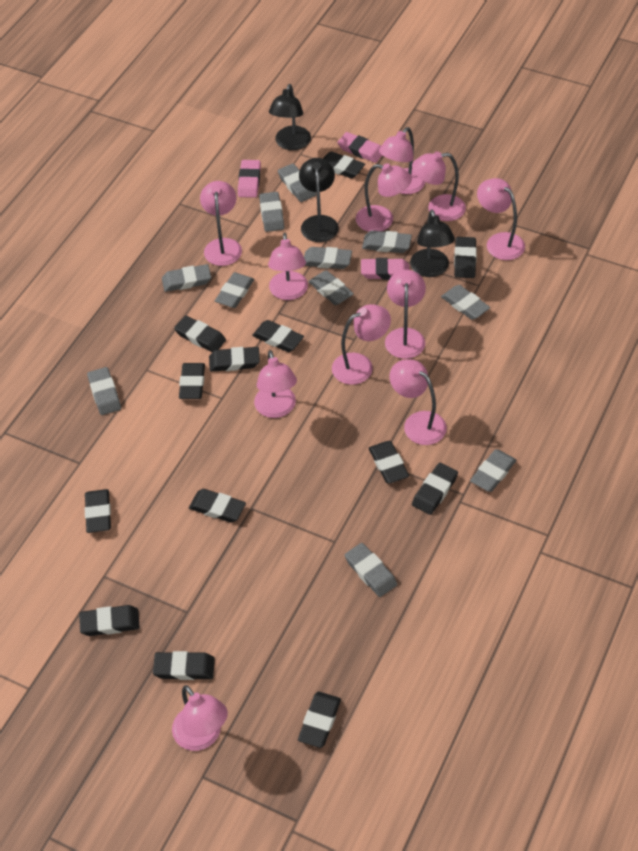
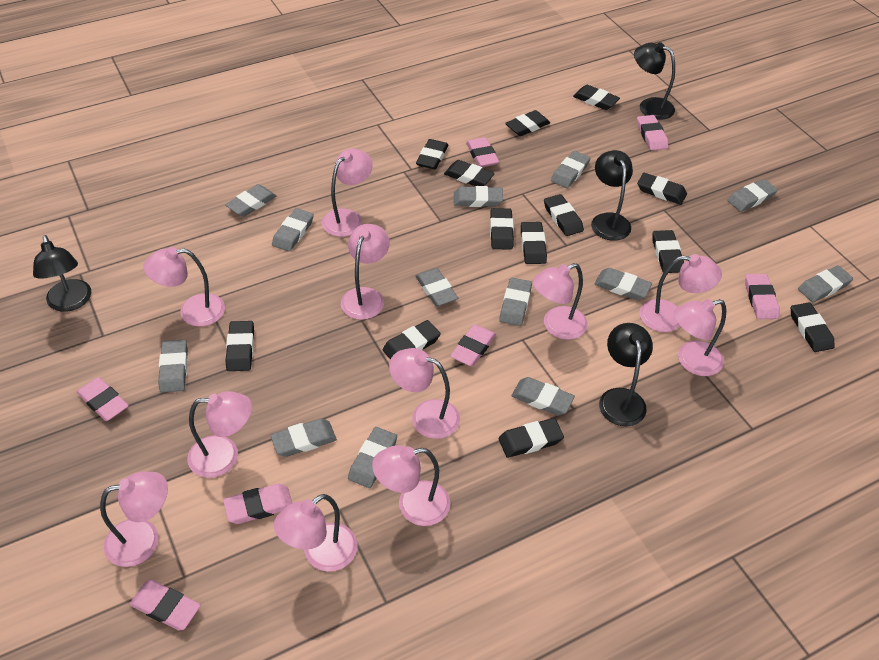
black lamp: 3 -> 4
grey eraser: 11 -> 13
pink eraser: 3 -> 7

